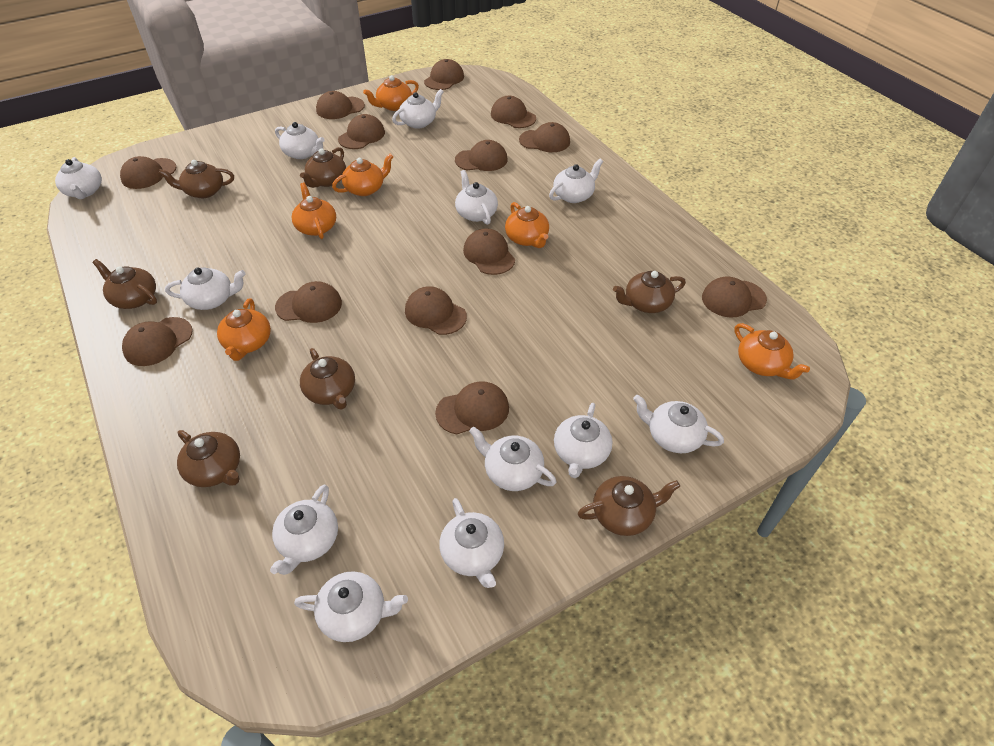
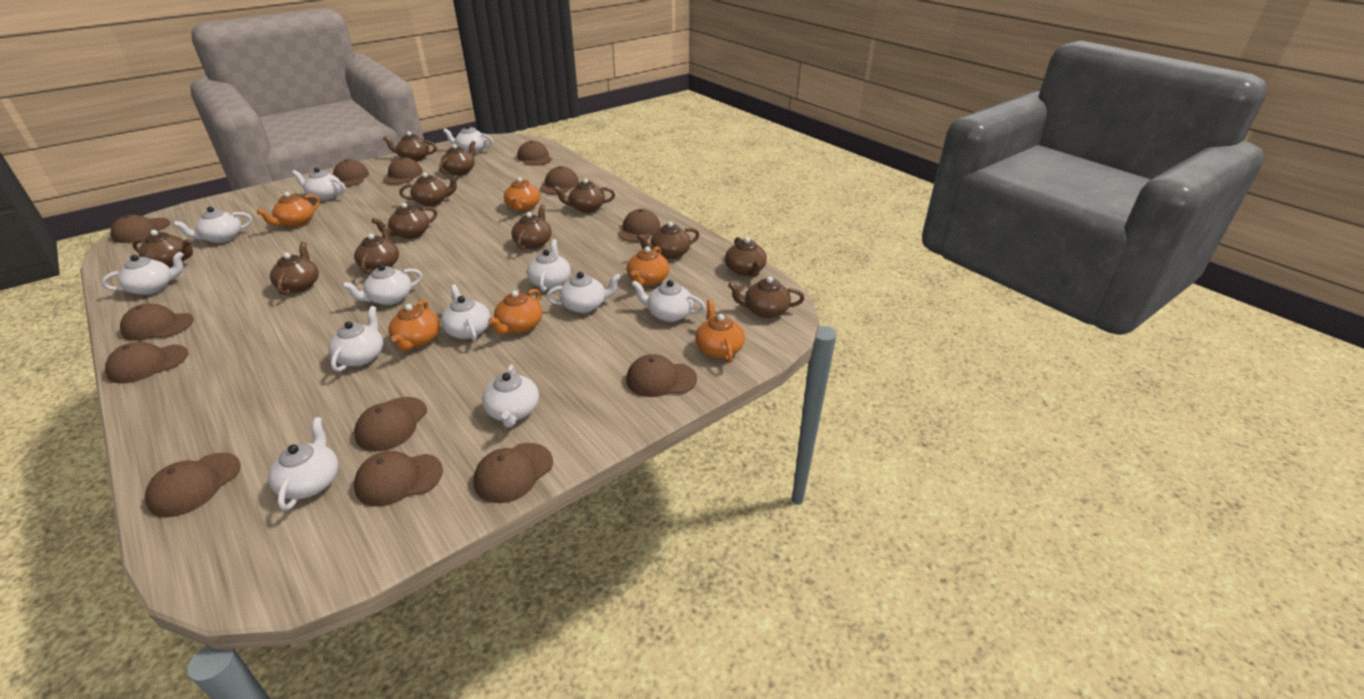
brown teapot: 7 -> 12

